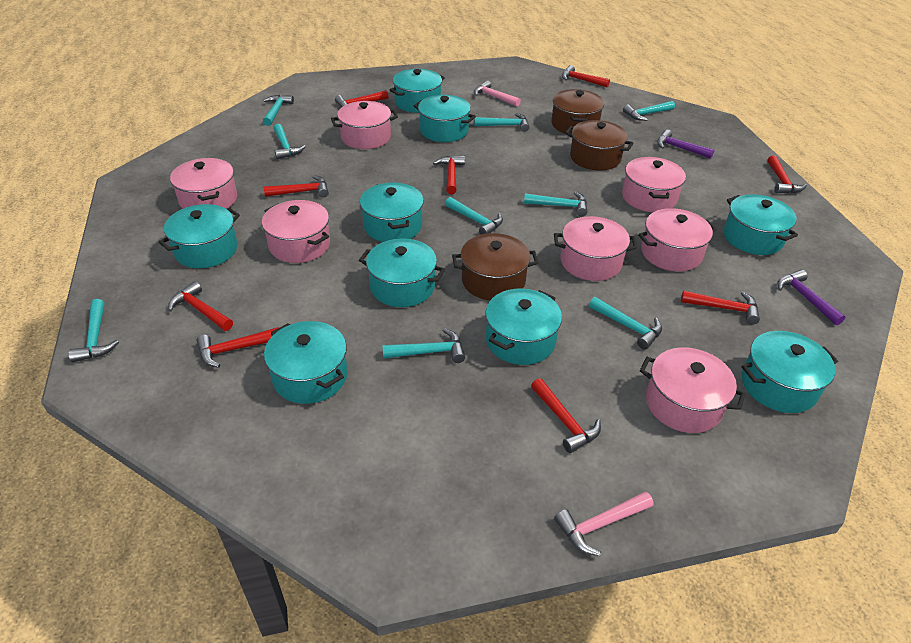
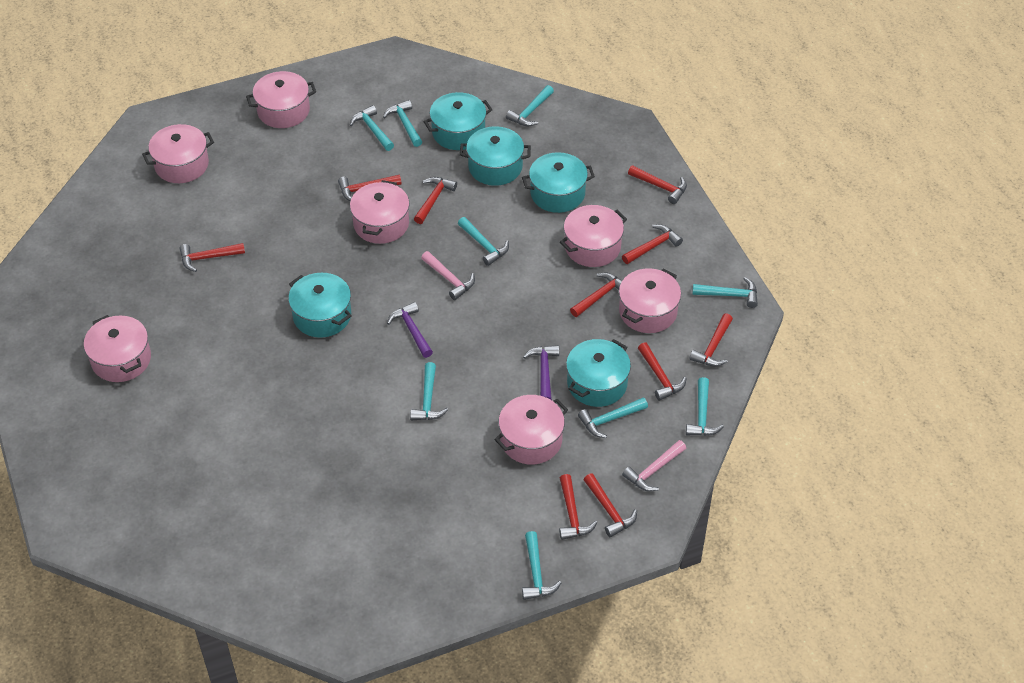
brown pot: 3 -> 0
red hammer: 9 -> 10
turquoise pot: 9 -> 5

